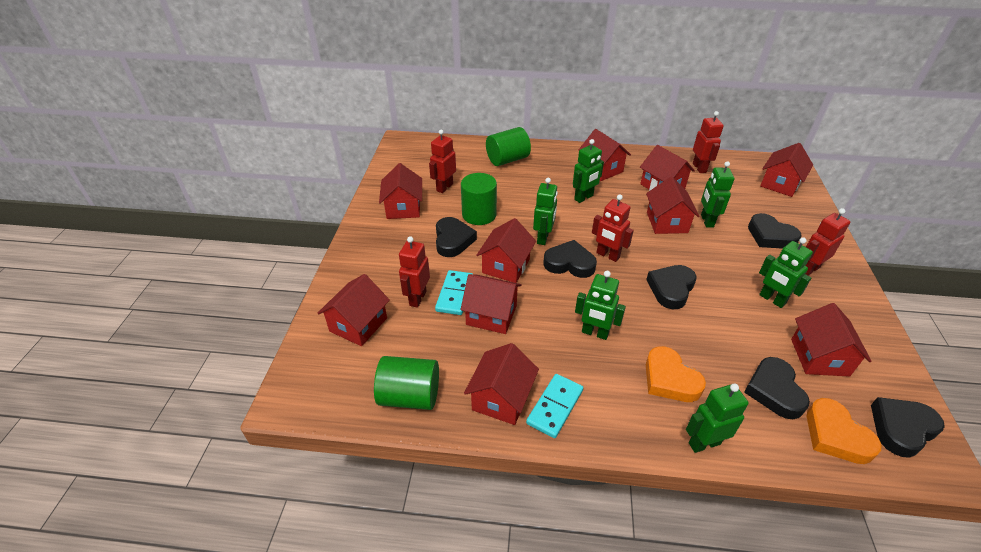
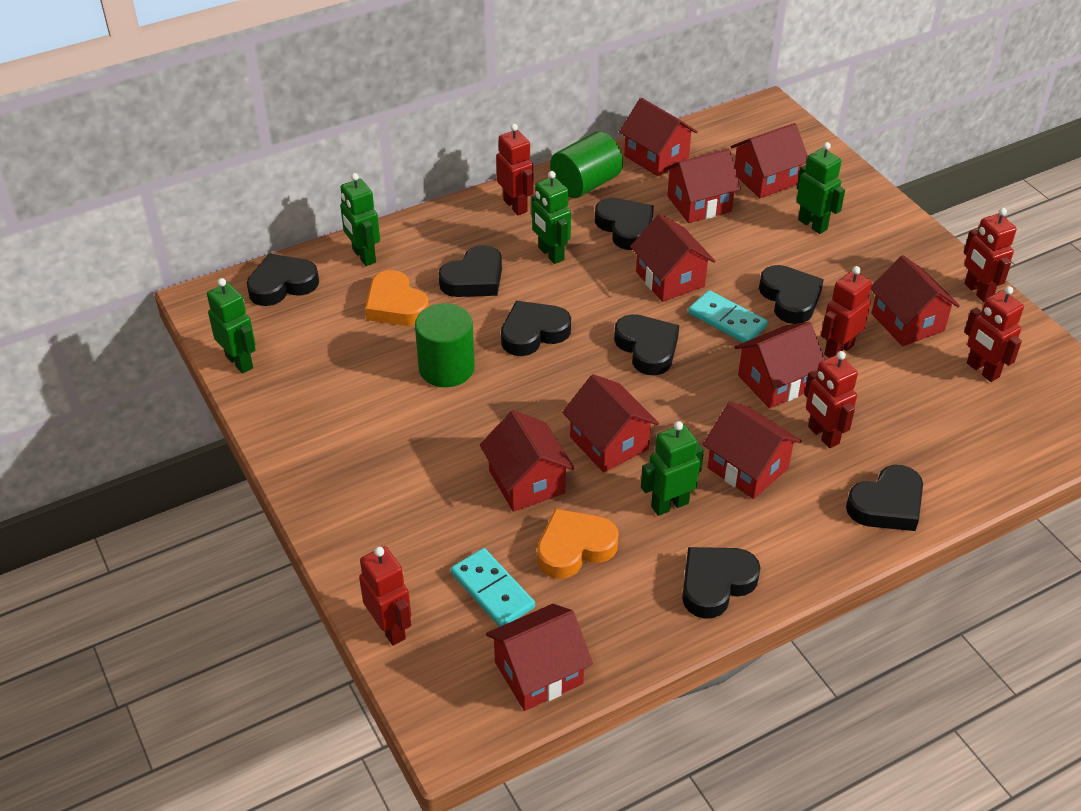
black heart: 6 -> 8
green cylinder: 3 -> 2
green robot: 6 -> 5
red robot: 5 -> 6

